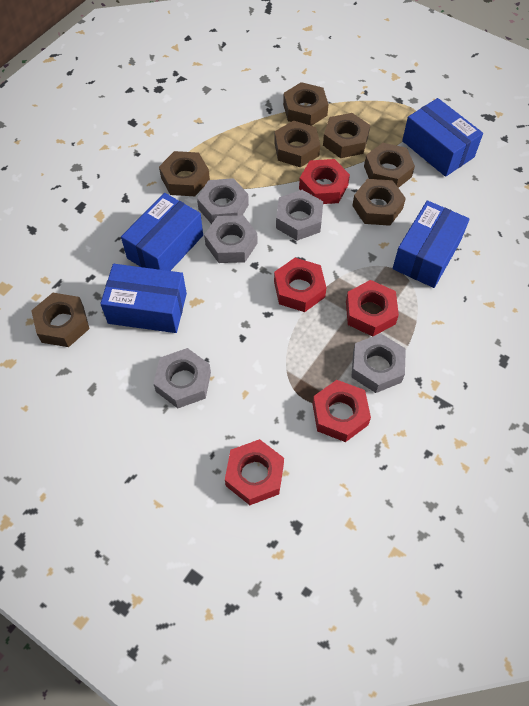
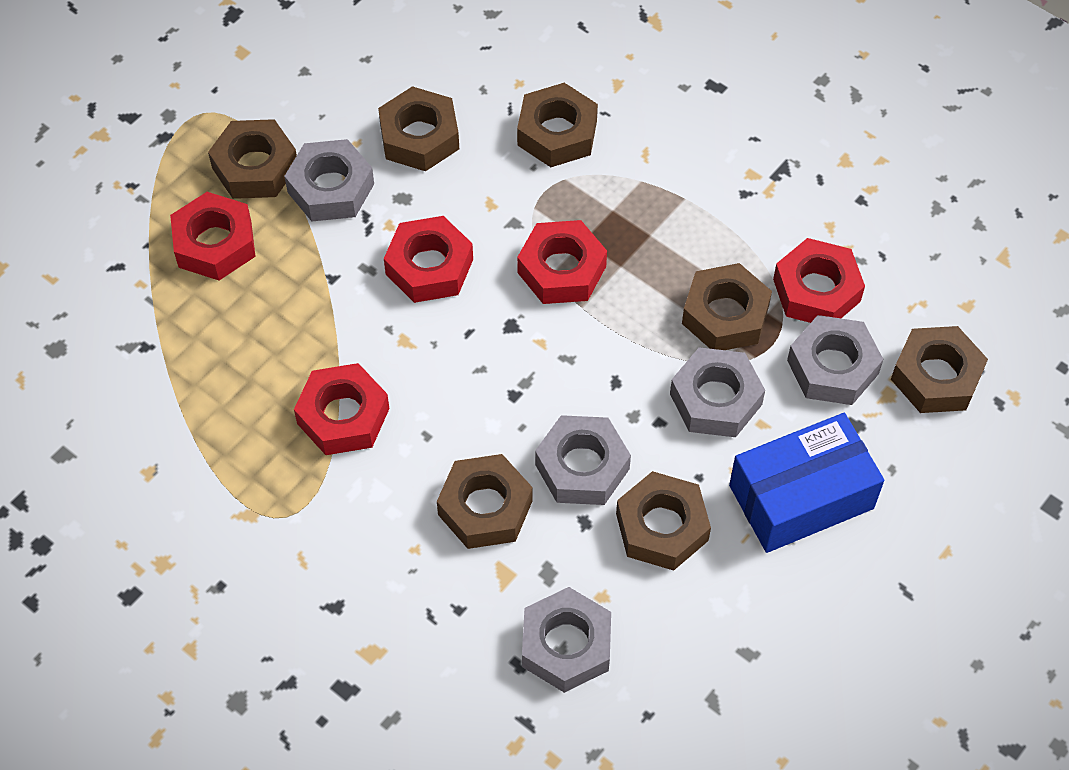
blue box: 4 -> 1

